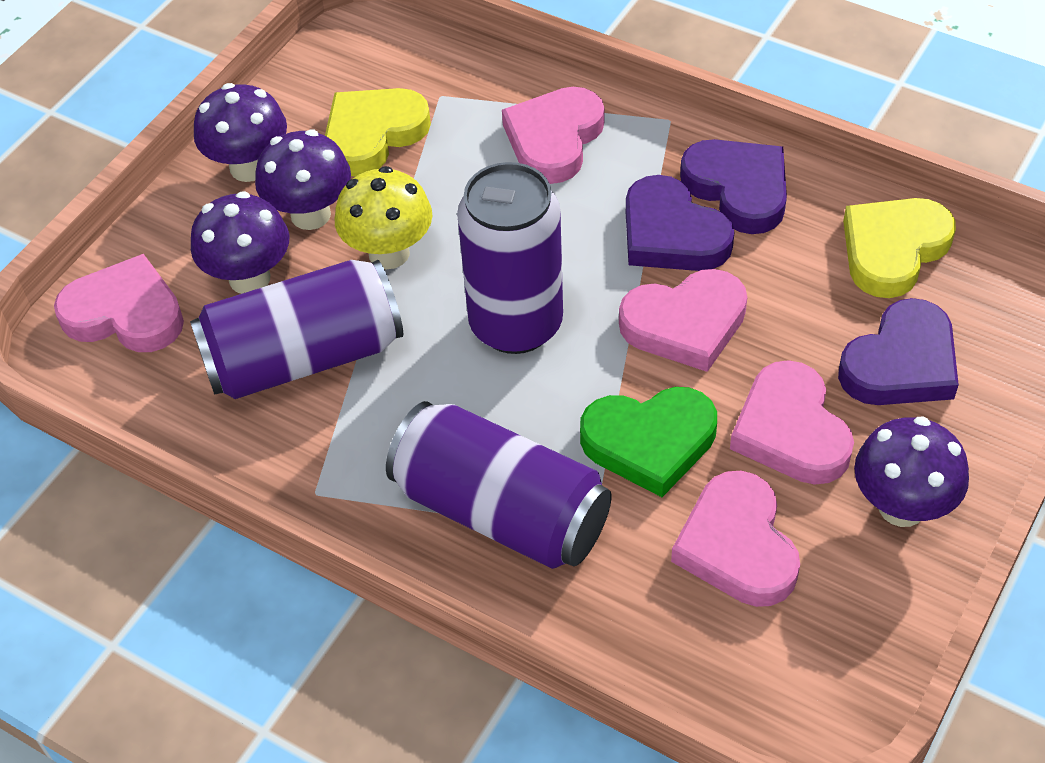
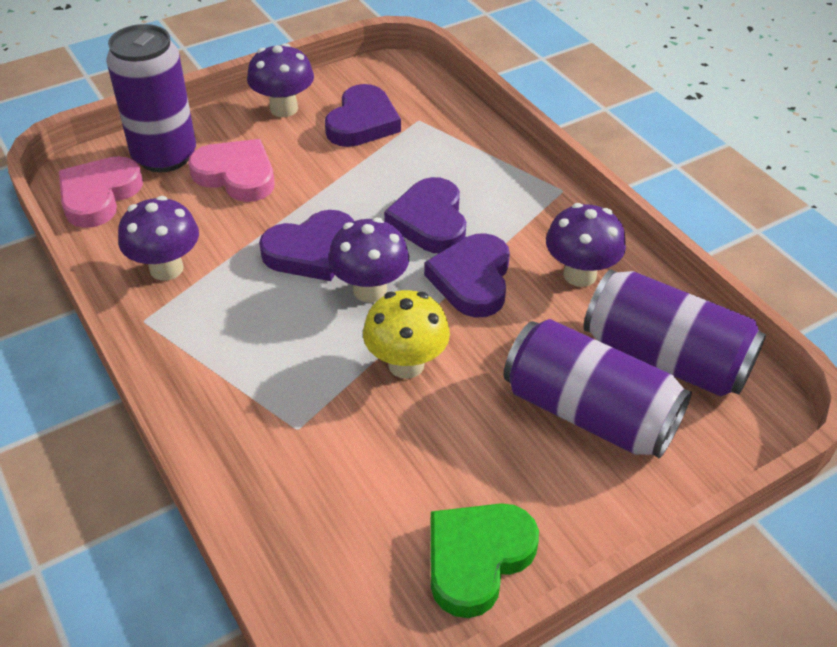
pink heart: 5 -> 2
purple heart: 3 -> 4
yellow heart: 2 -> 0

